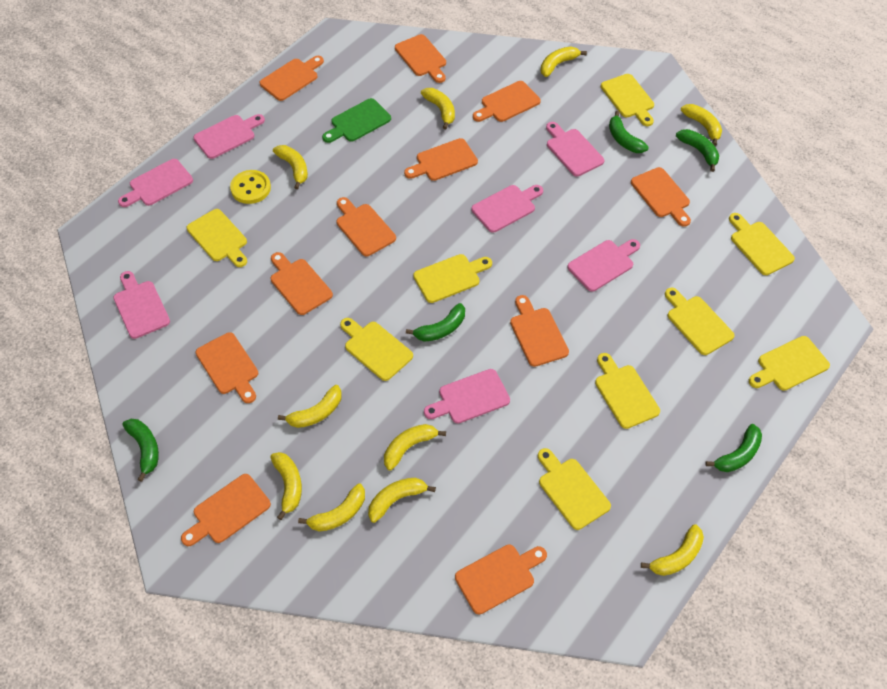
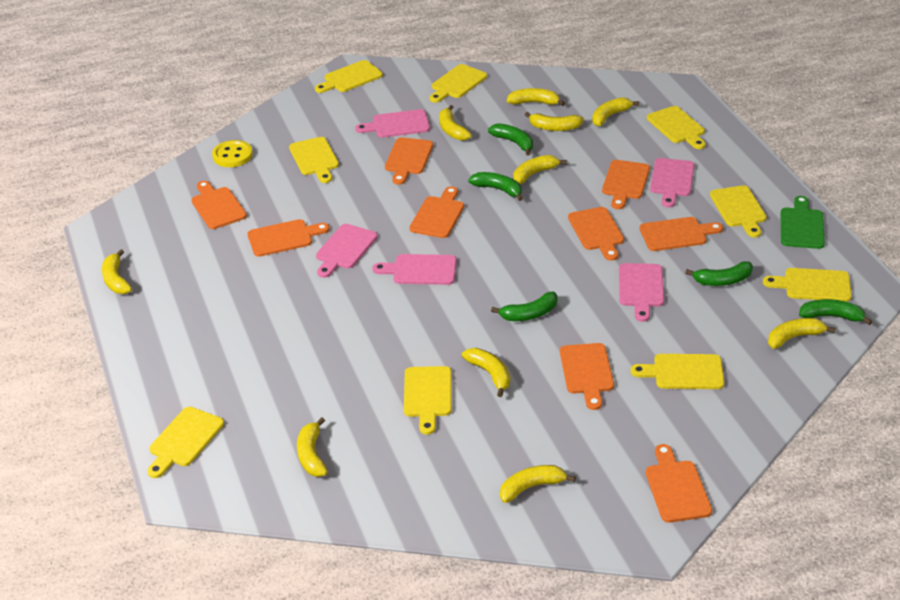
orange cutting board: 11 -> 9
pink cutting board: 7 -> 5

